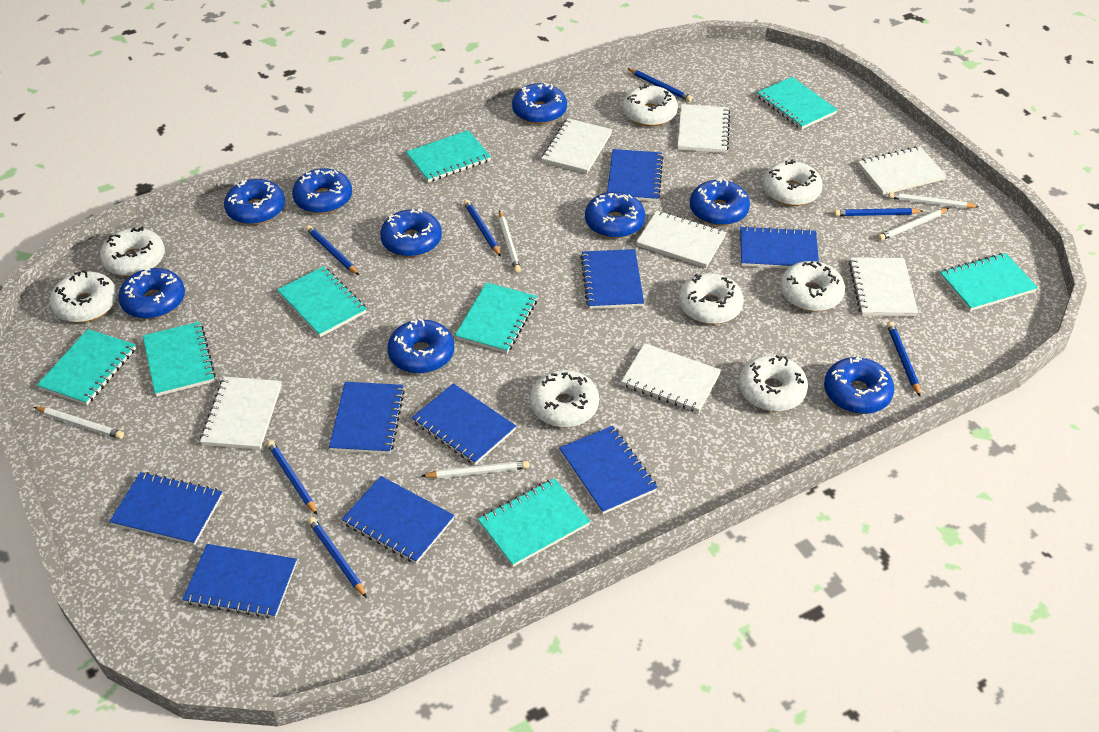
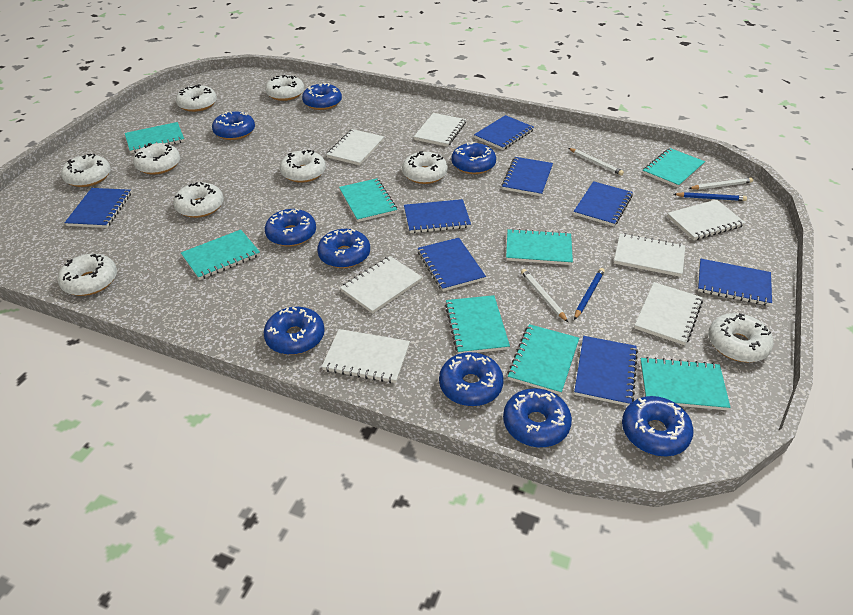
blue notebook: 9 -> 8
blue pencil: 7 -> 2
white donut: 8 -> 9
white pencil: 5 -> 3

